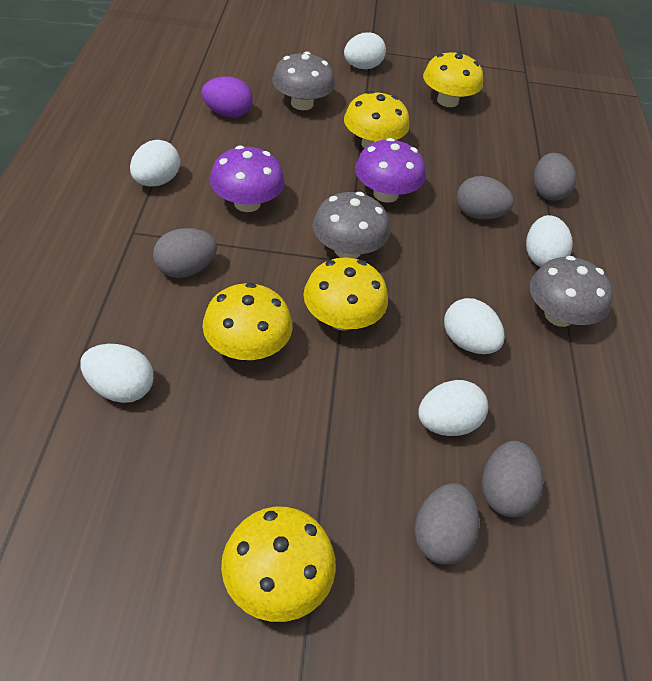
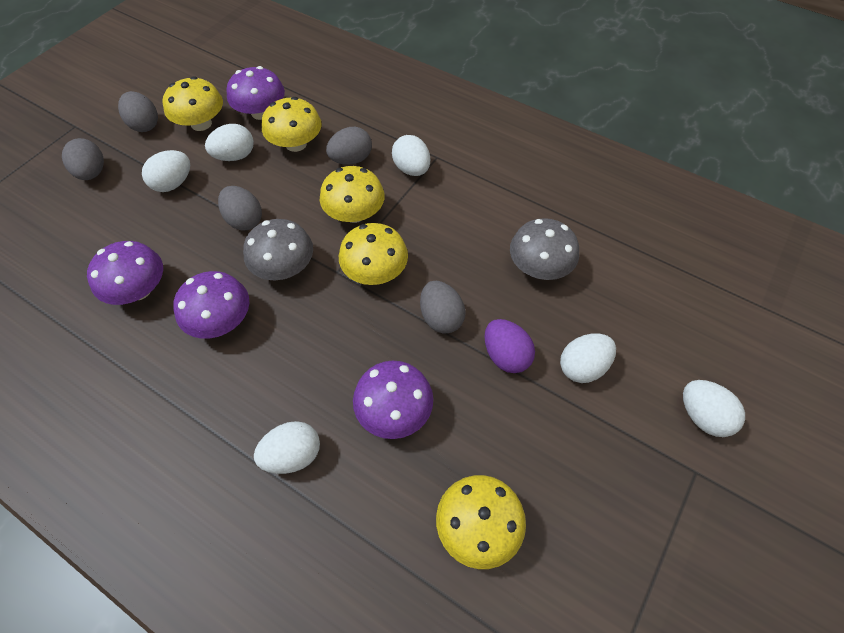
grey mushroom: 3 -> 2
purple mushroom: 2 -> 4

